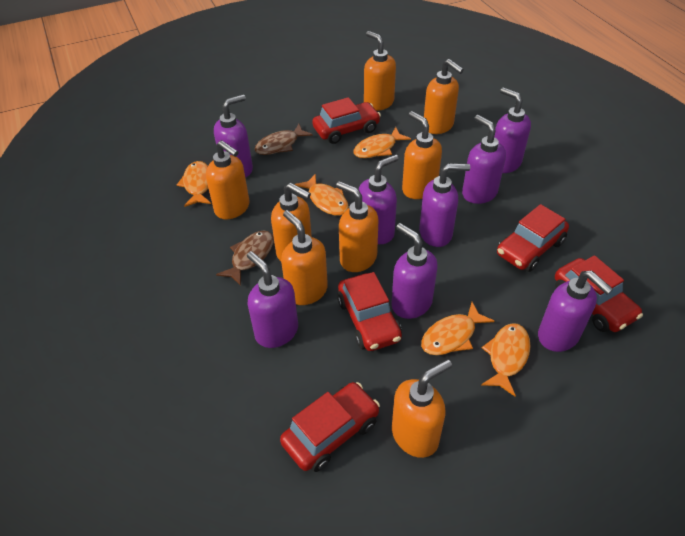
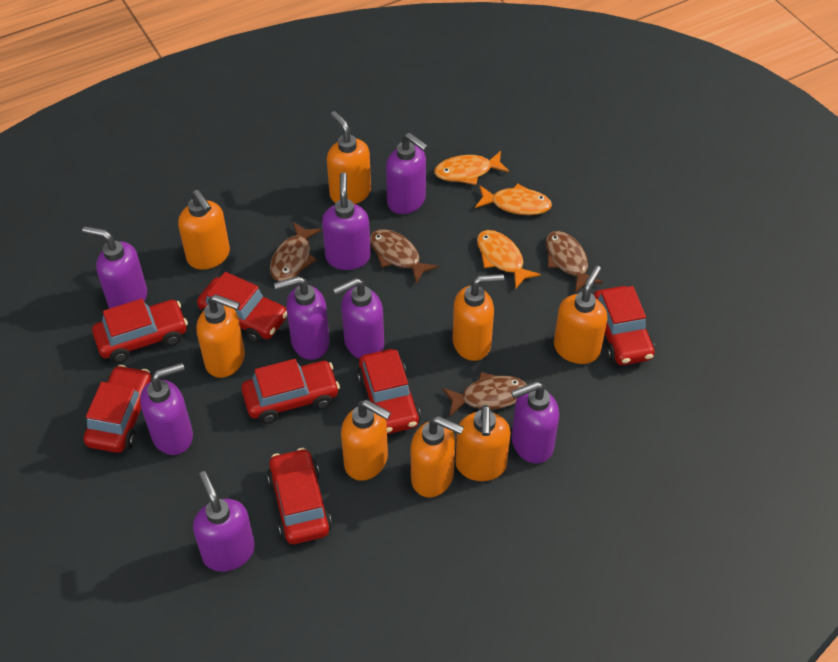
brown fish: 2 -> 4
orange fish: 5 -> 3
red car: 5 -> 7

